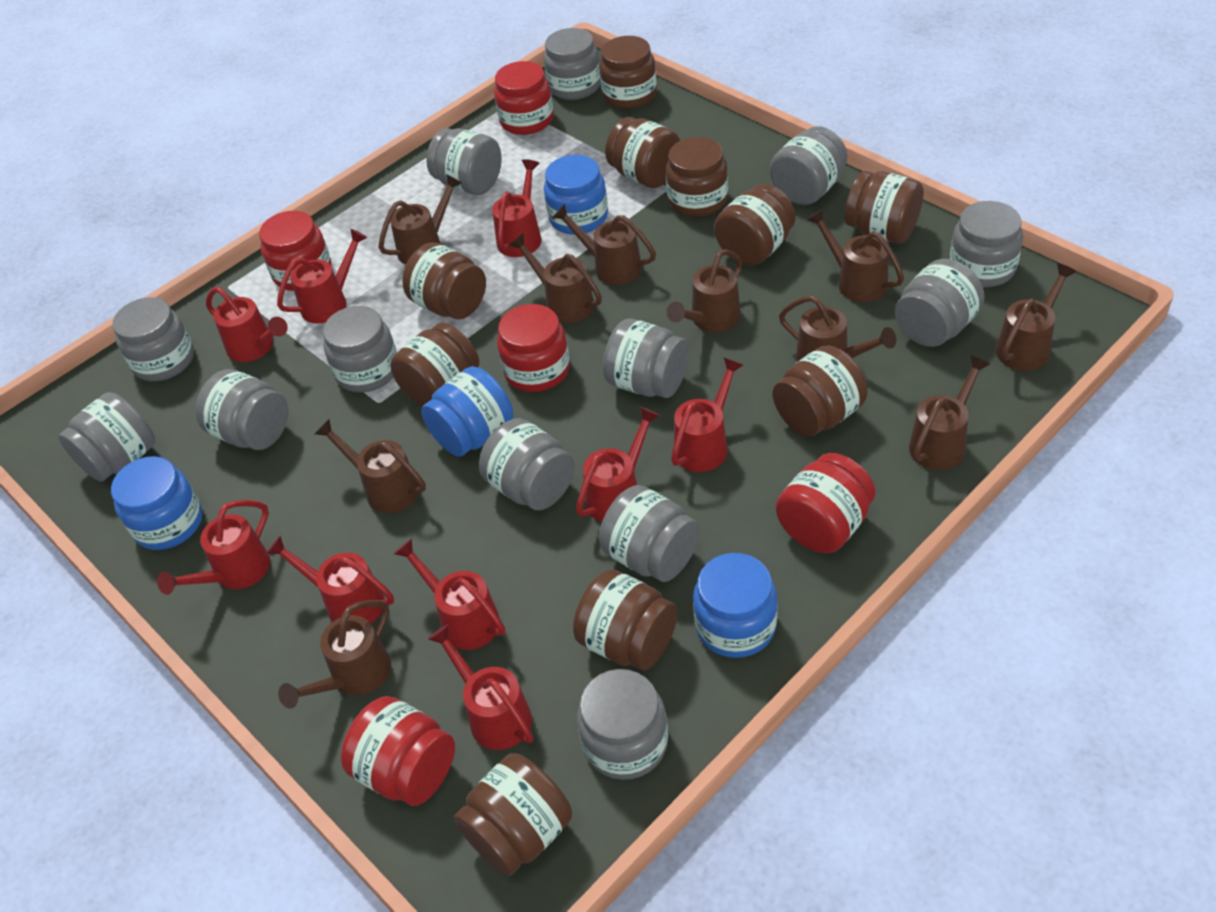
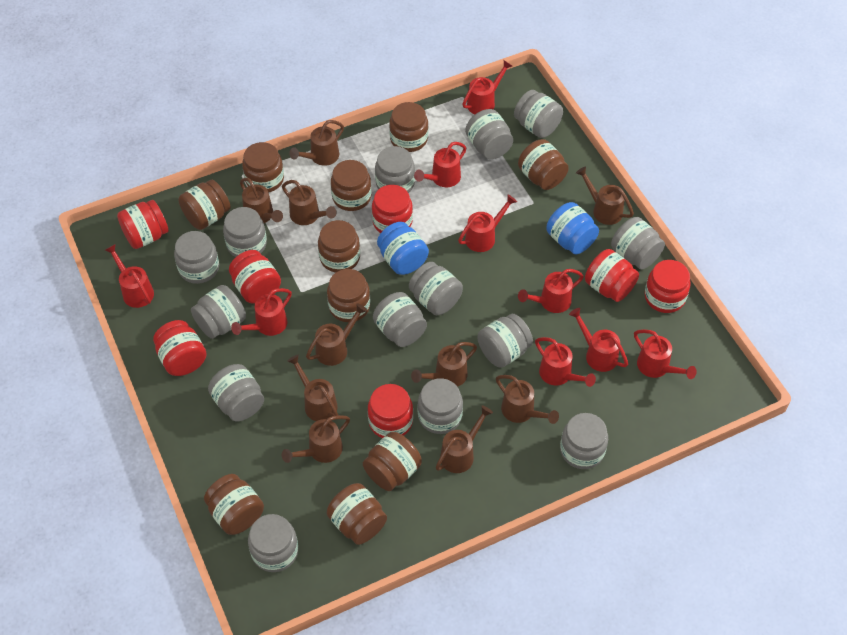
blue jar: 4 -> 2
grey jar: 13 -> 14
red jar: 5 -> 7

